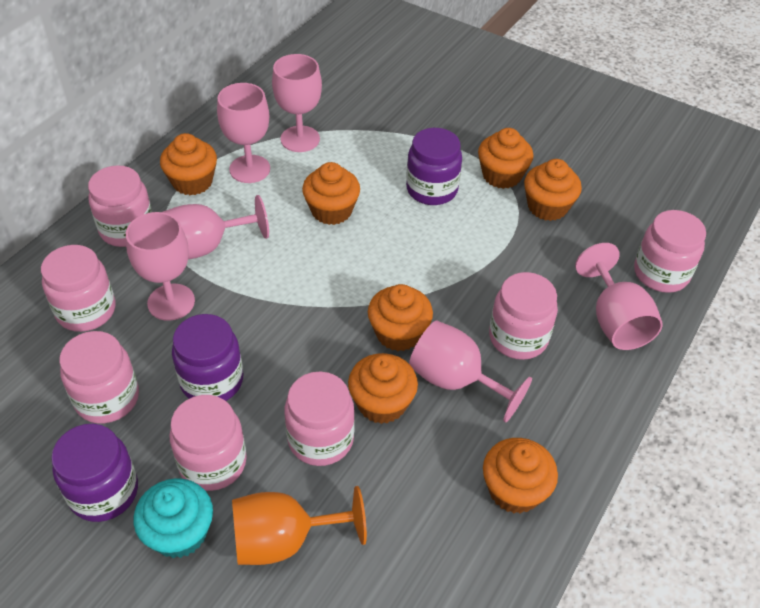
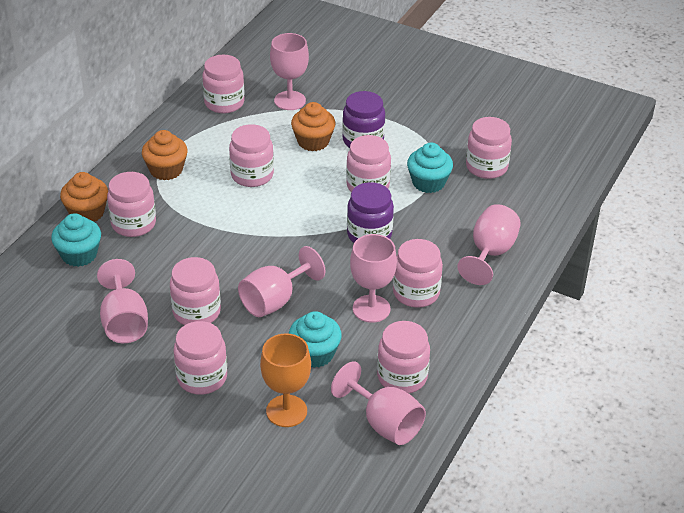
orange cupcake: 7 -> 3
pink jar: 7 -> 9
purple jar: 3 -> 2
turquoise cupcake: 1 -> 3

